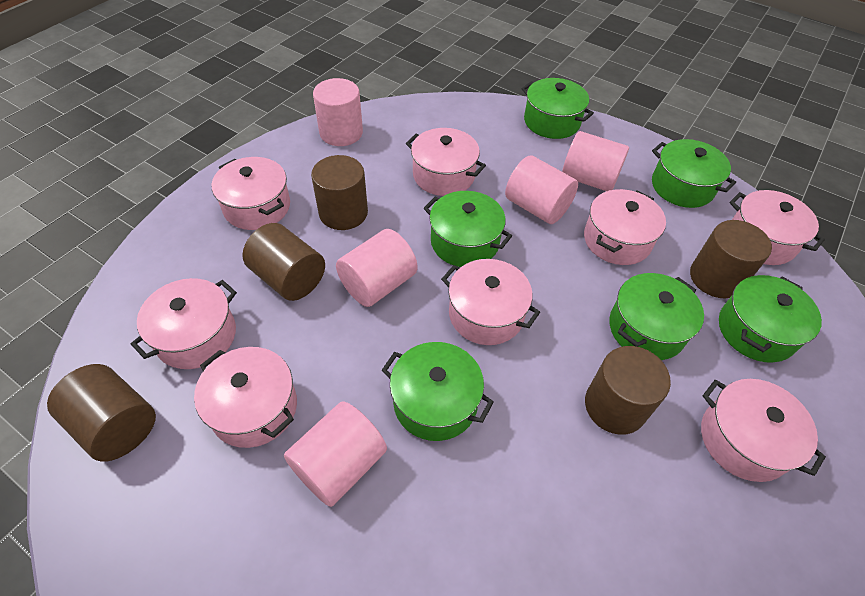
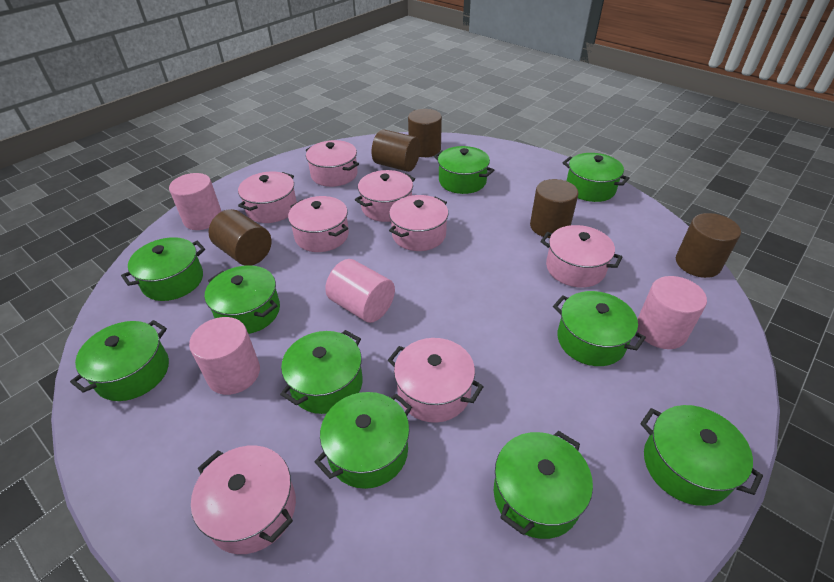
green pot: 6 -> 10
pink cylinder: 5 -> 4

